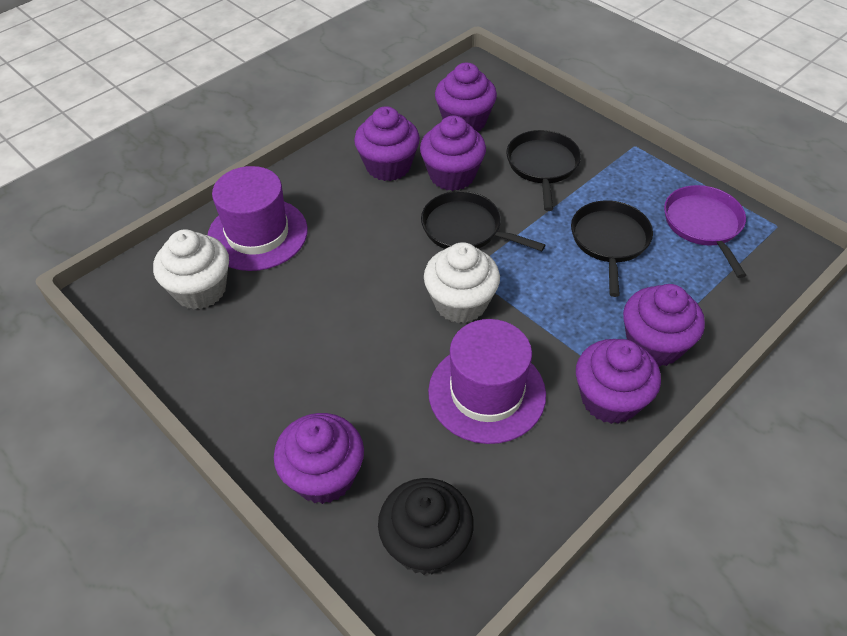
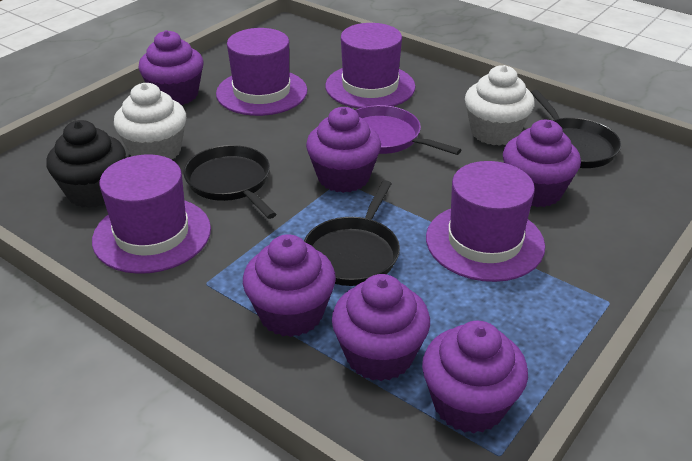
purple hat: 2 -> 4

